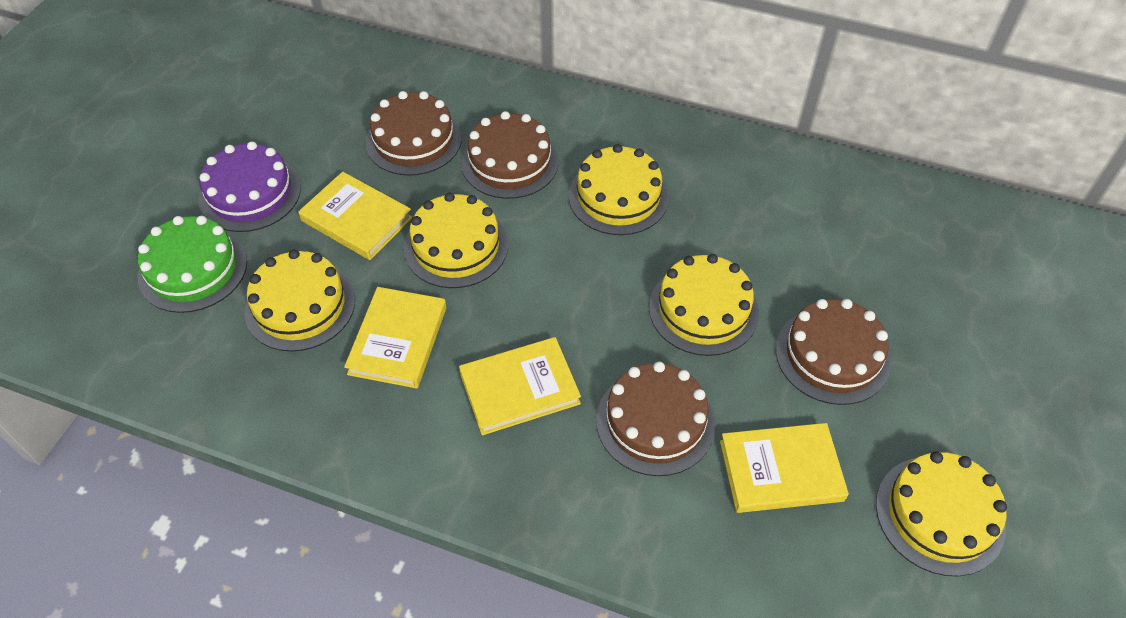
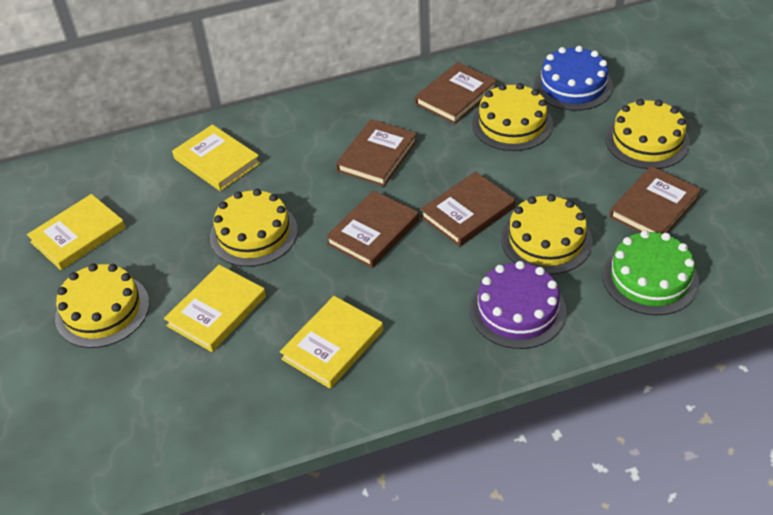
blue cake: 0 -> 1
brown book: 0 -> 5
brown cake: 4 -> 0

